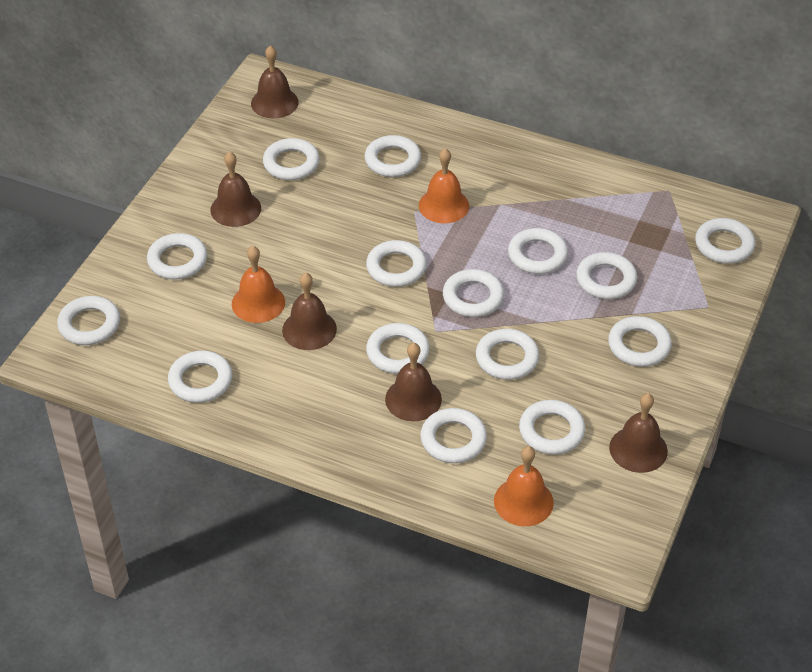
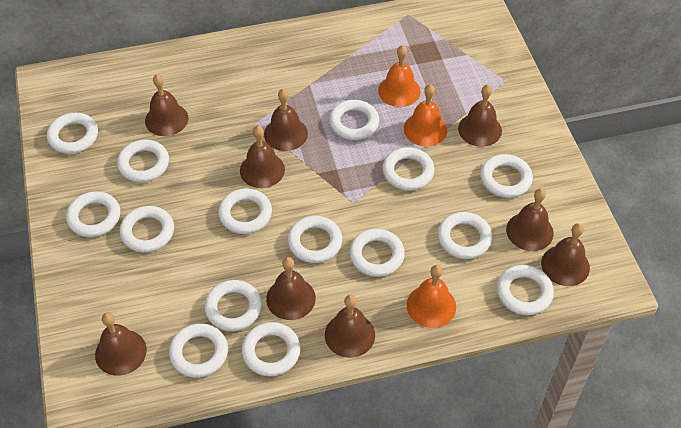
brown bell: 5 -> 9

